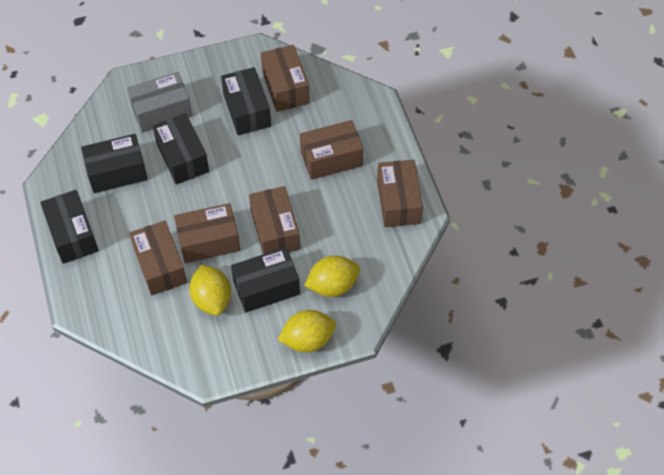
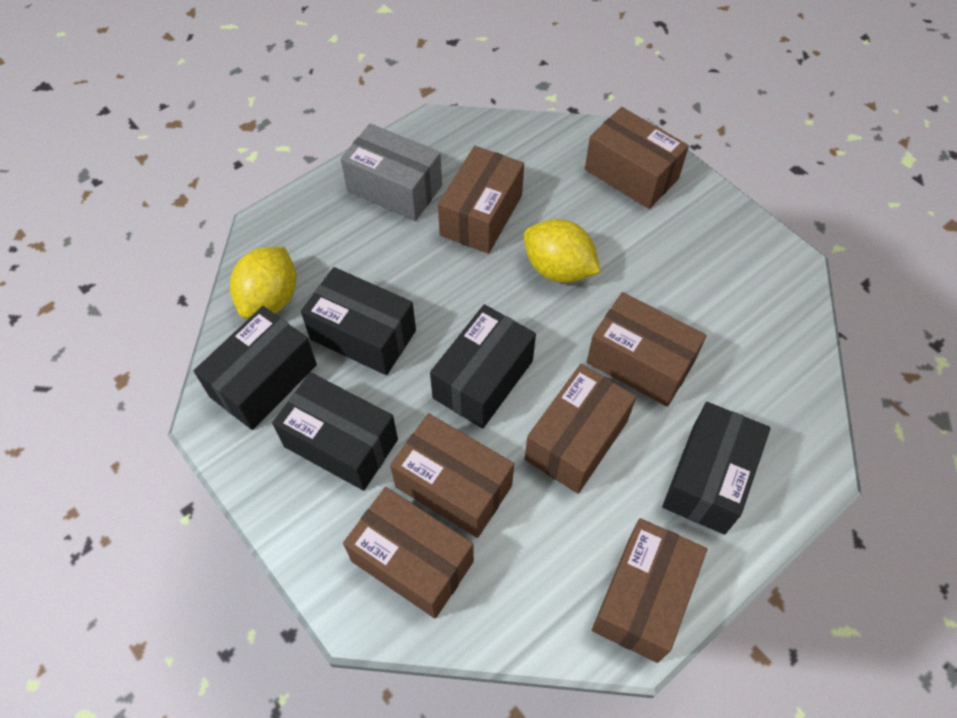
brown box: 6 -> 7
yellow lemon: 3 -> 2

